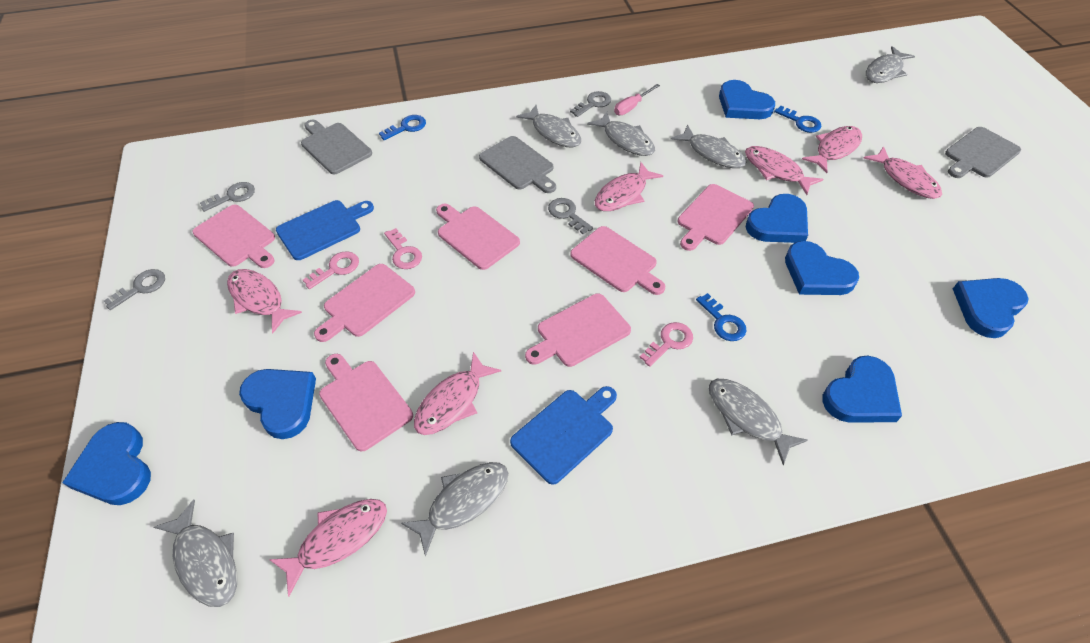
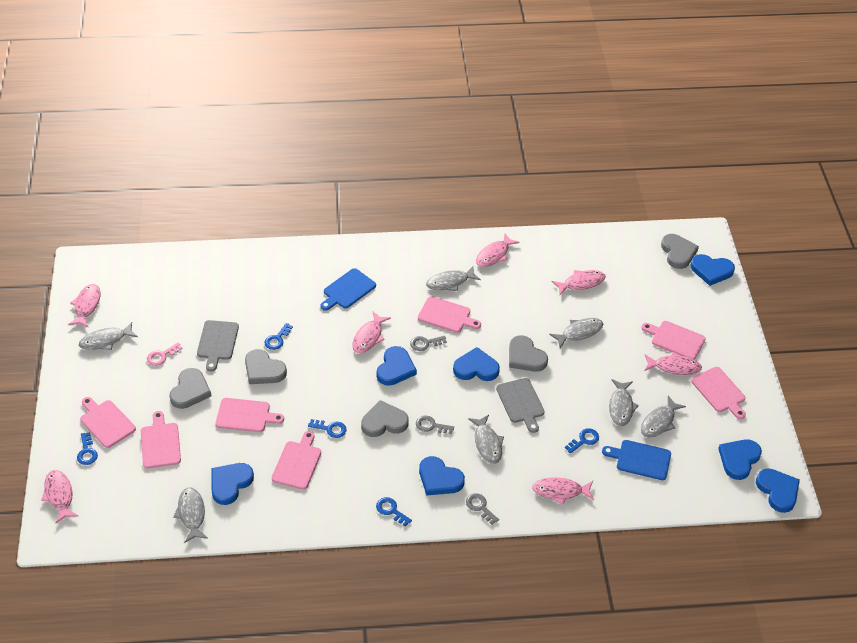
blue key: 3 -> 5
grey cutting board: 3 -> 2
grey heart: 0 -> 5
grey key: 4 -> 3
pink key: 3 -> 1
pink screwdriver: 1 -> 0

